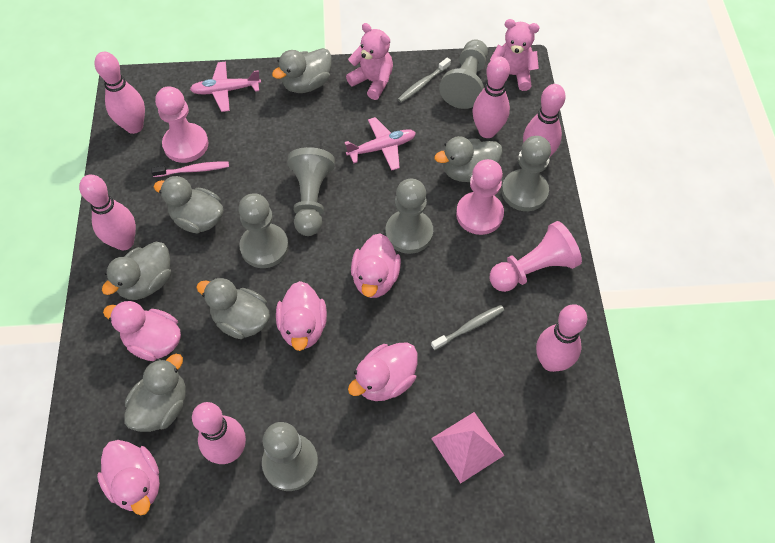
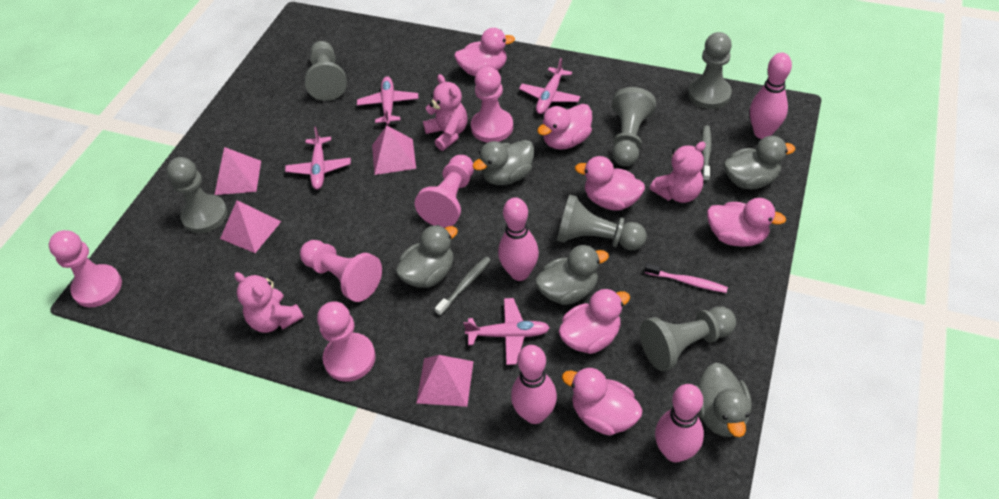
grey duck: 6 -> 5
pink bowling pin: 6 -> 4
pink duck: 5 -> 6
pink pawn: 3 -> 5
pink plane: 2 -> 4
pink pyramid: 1 -> 4
pink teddy bear: 2 -> 3

